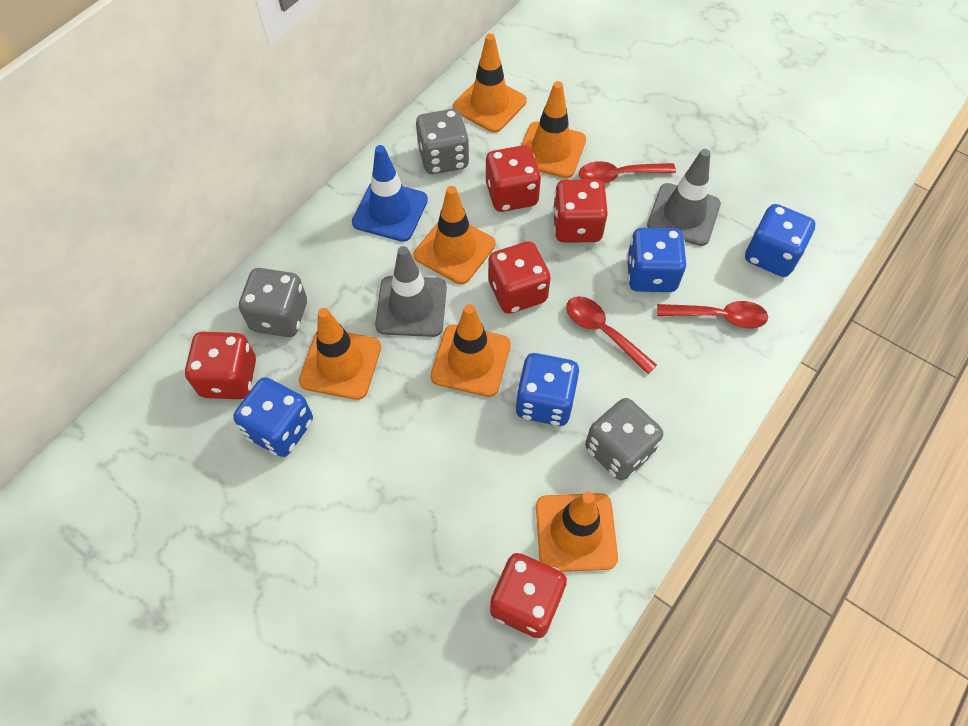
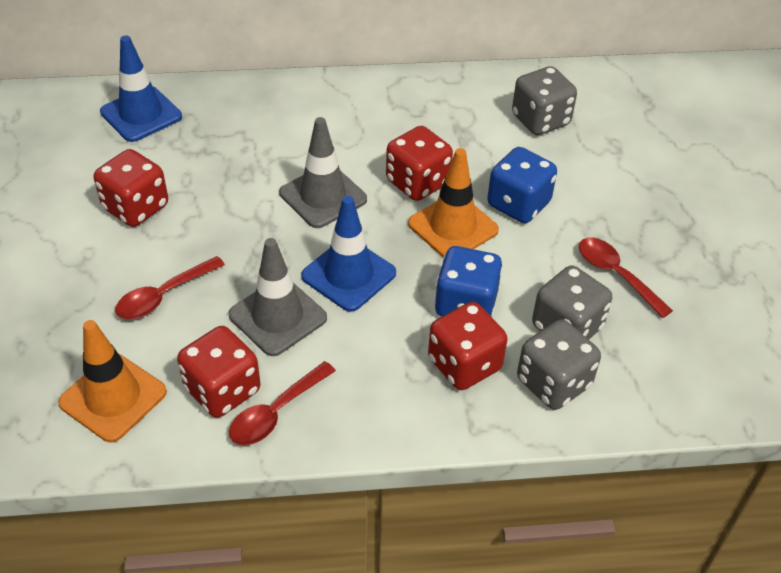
blue dice: 4 -> 2
blue traffic cone: 1 -> 2
orange traffic cone: 6 -> 2
red dice: 5 -> 4

